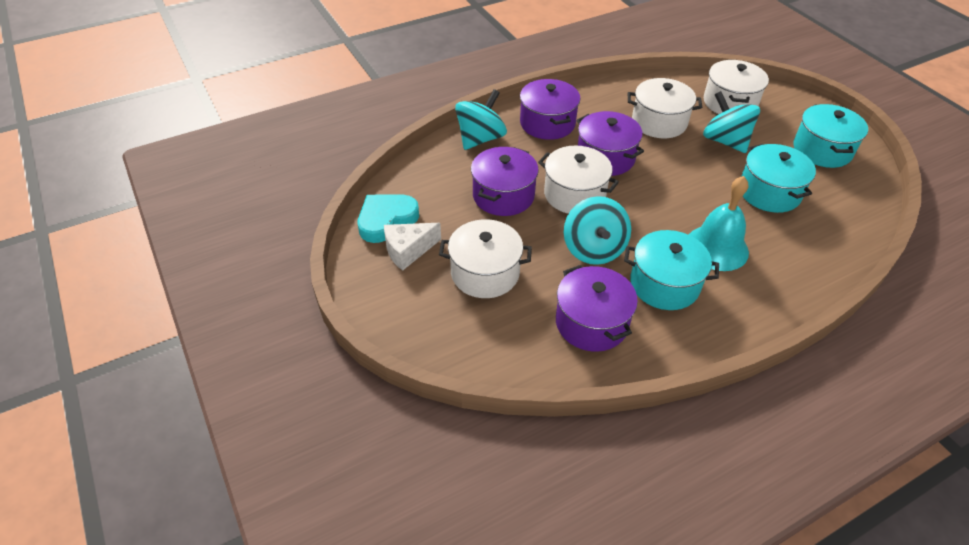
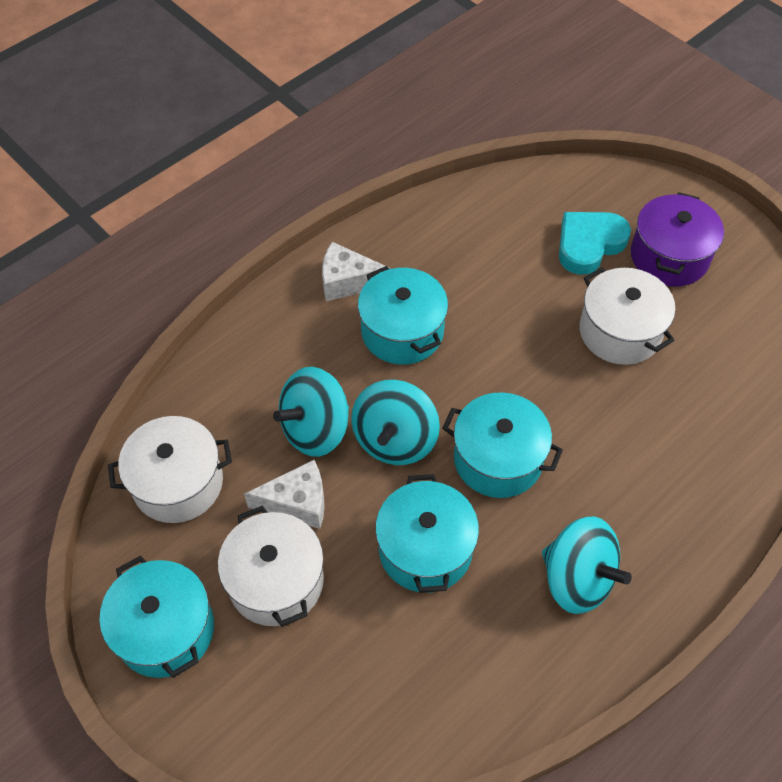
purple pot: 4 -> 1
turquoise bell: 1 -> 0
turquoise pot: 3 -> 4
white cheese: 1 -> 2
white pot: 4 -> 3

